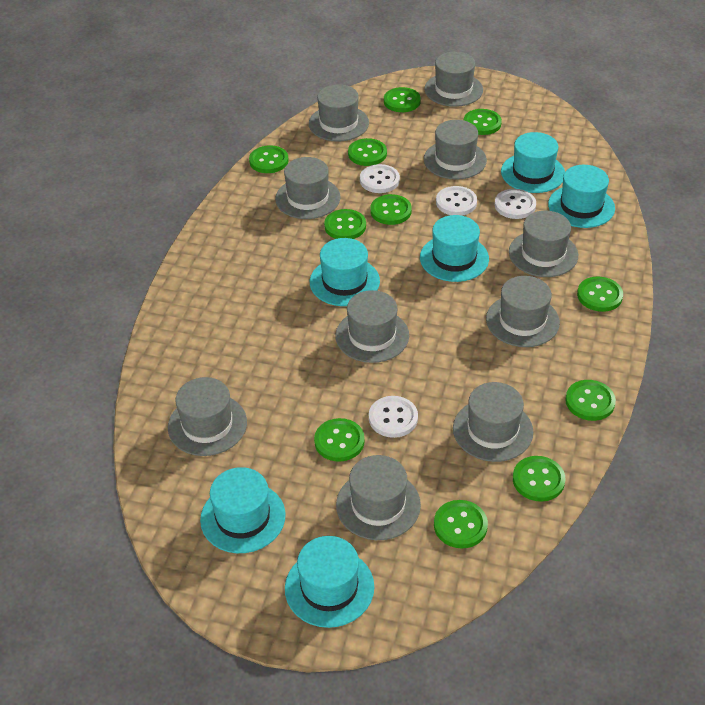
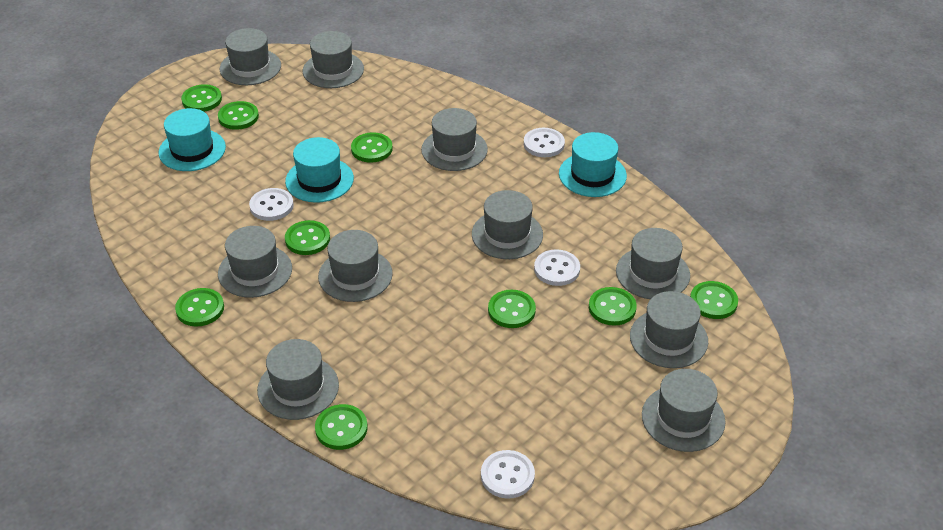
green button: 11 -> 9
turquoise hat: 6 -> 3

